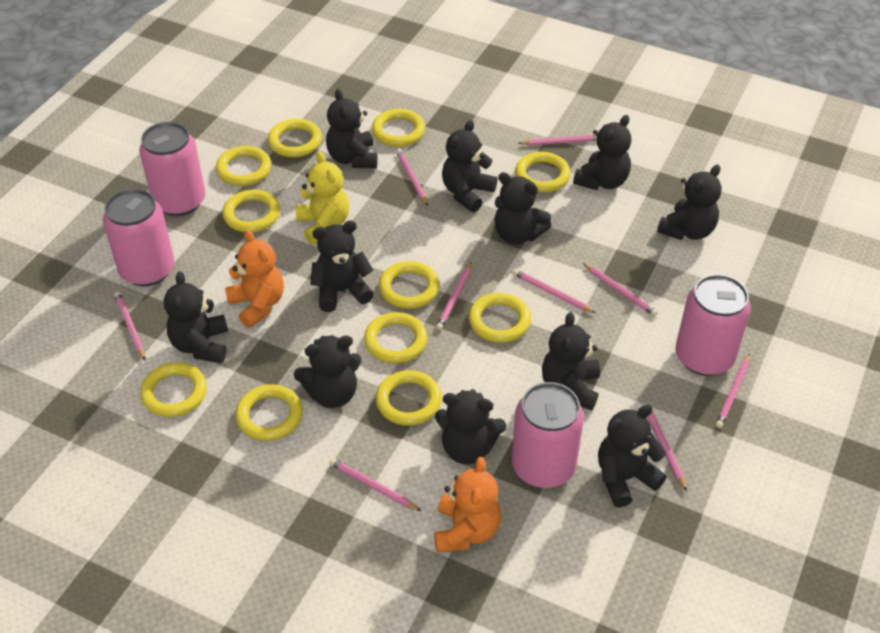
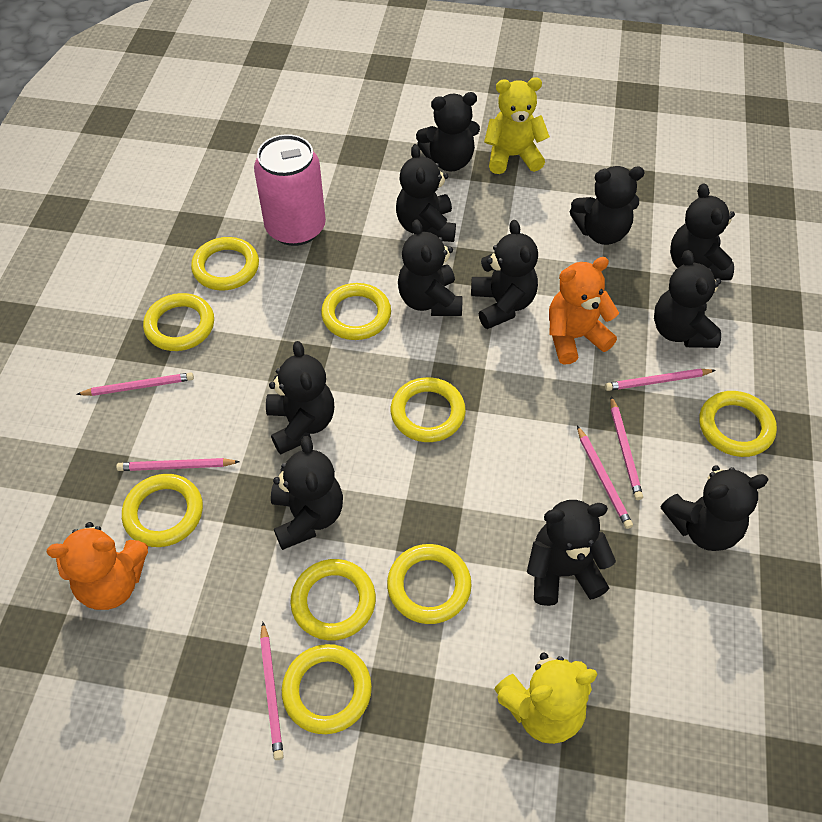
pink can: 4 -> 1
pink pencil: 9 -> 6
yellow ring: 11 -> 9
yellow teddy bear: 1 -> 2

